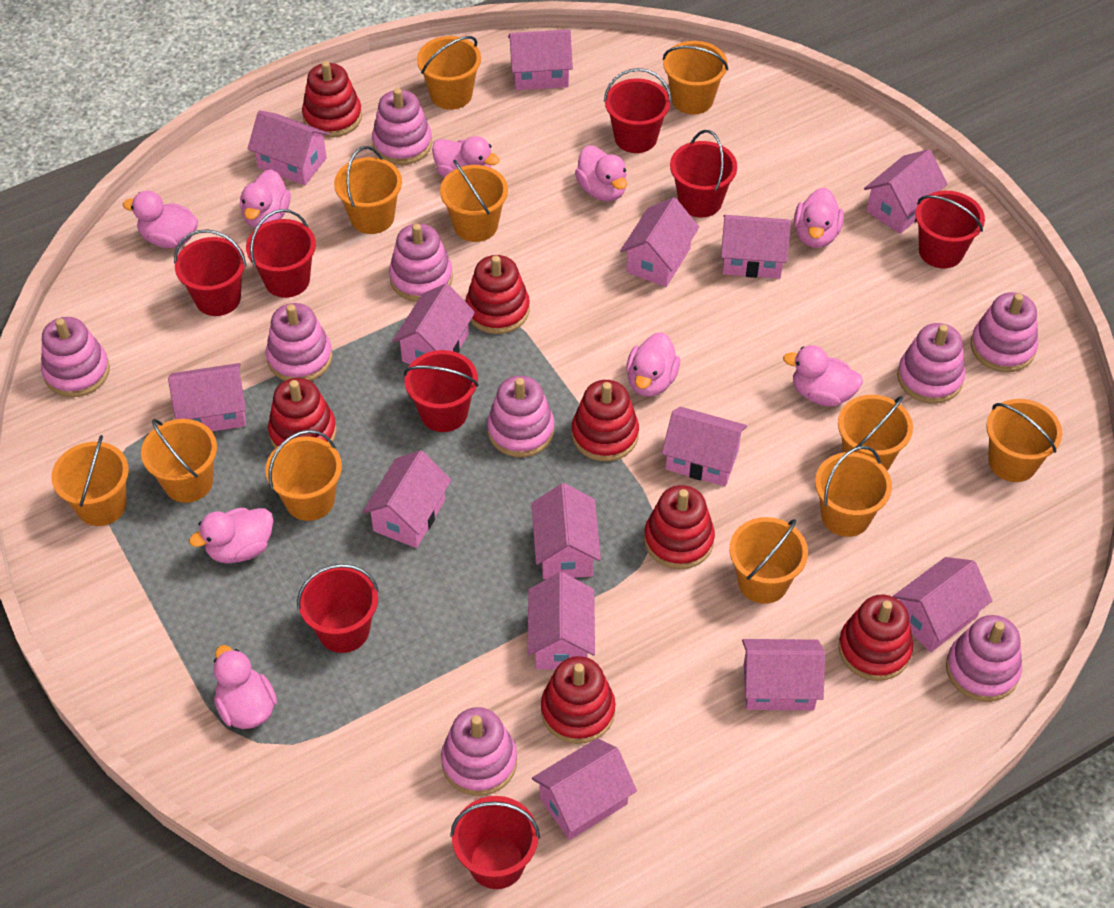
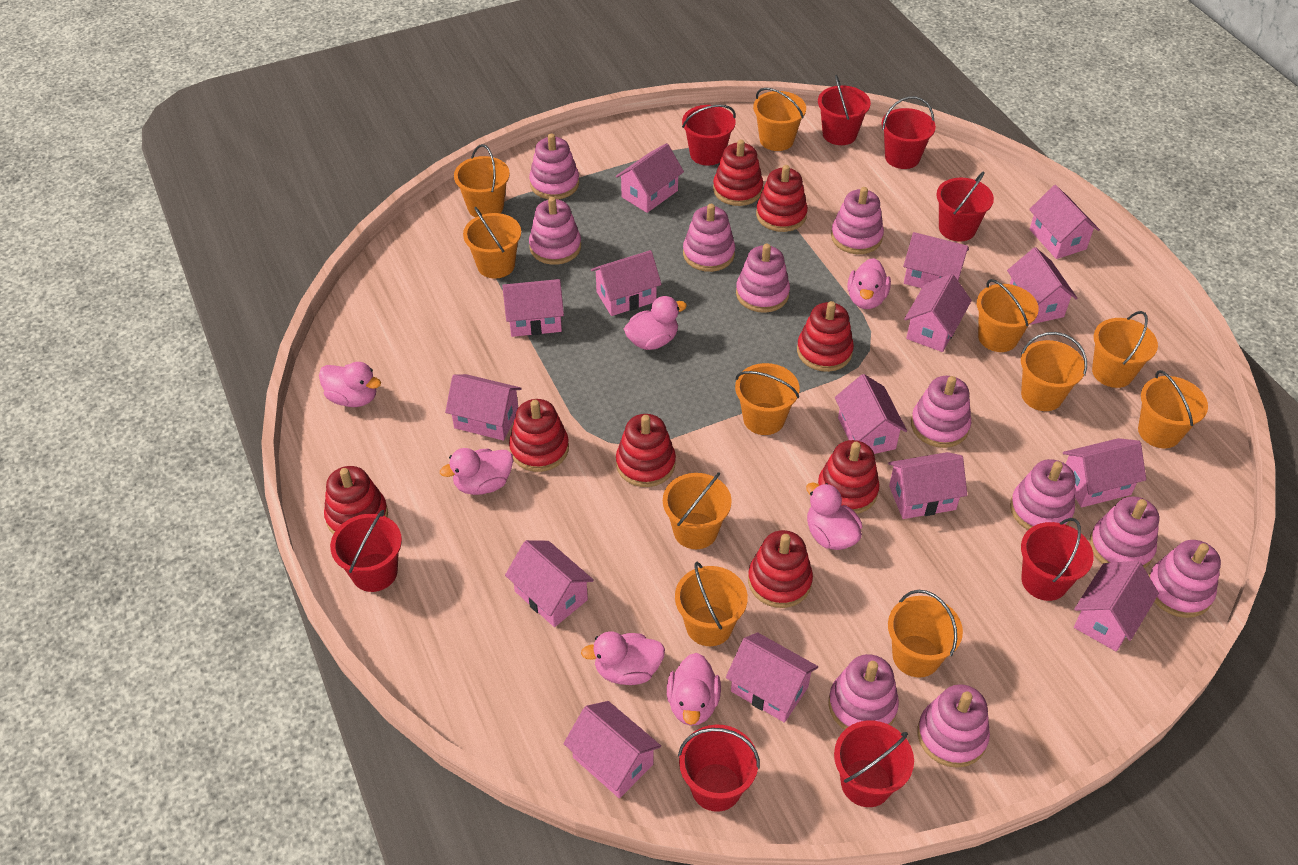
pink duck: 9 -> 7
pink house: 14 -> 15
pink stacking toy: 9 -> 11
red stacking toy: 7 -> 8

